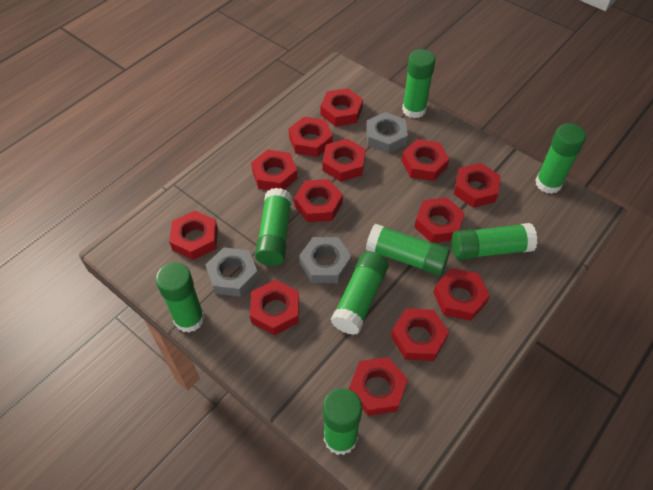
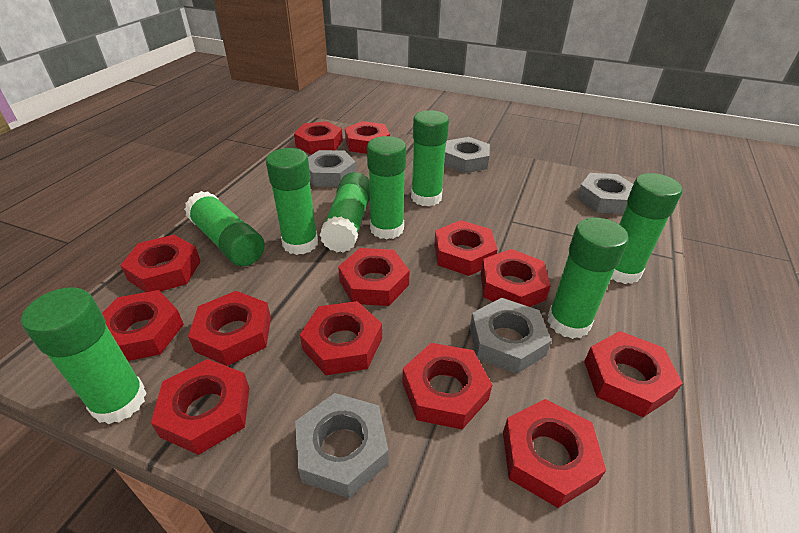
grey nut: 3 -> 5

